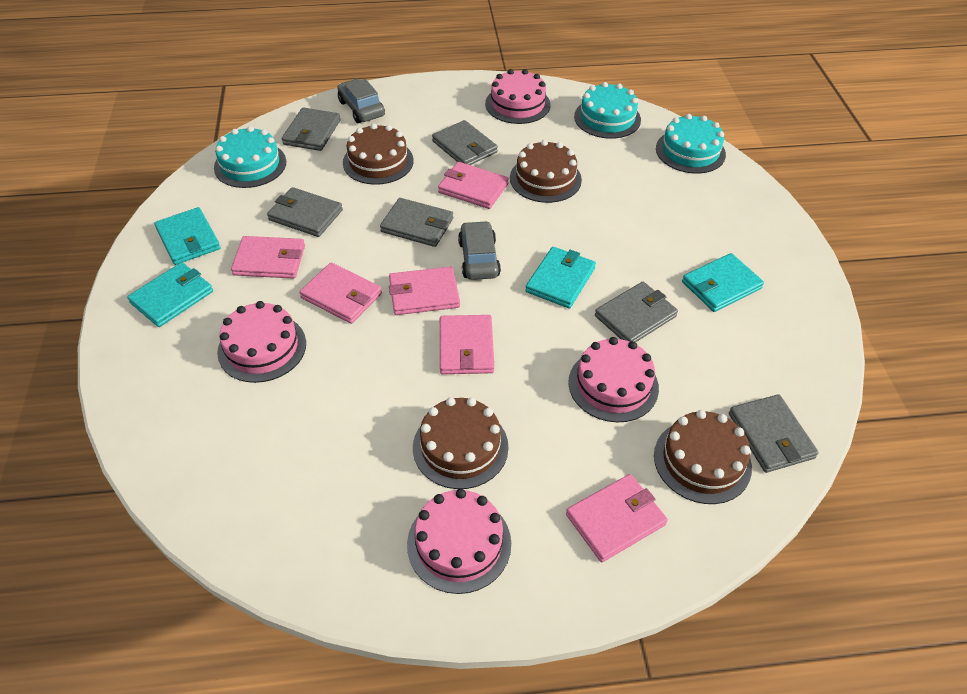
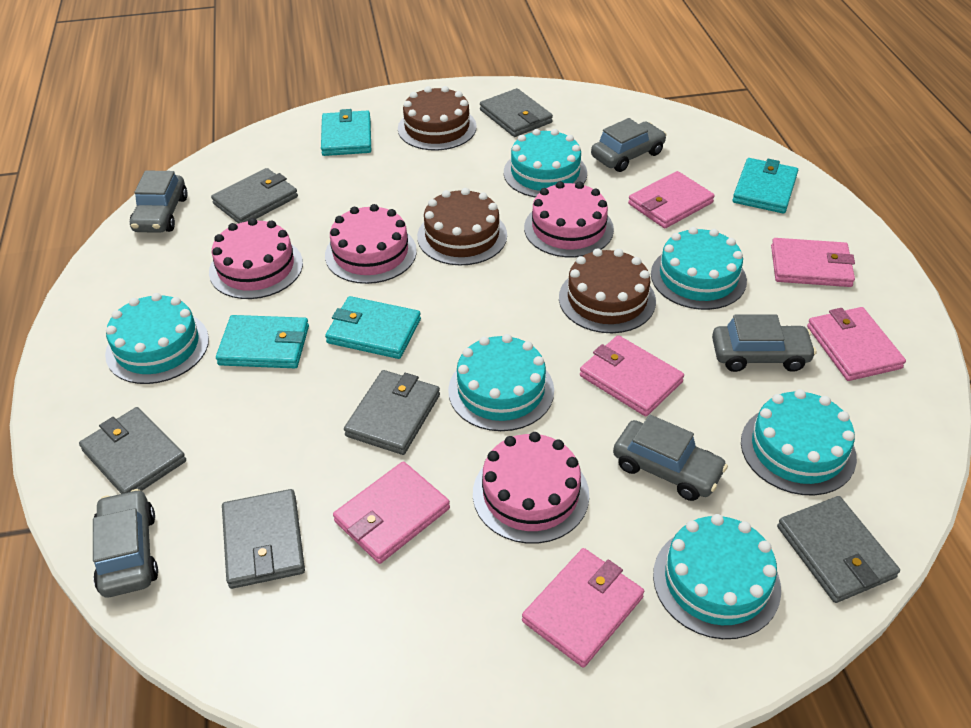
brown cake: 4 -> 3
grey car: 2 -> 5
turquoise cake: 3 -> 6

